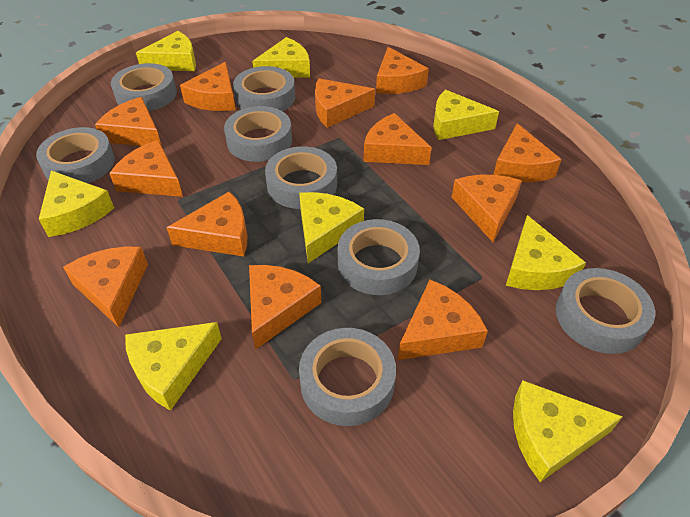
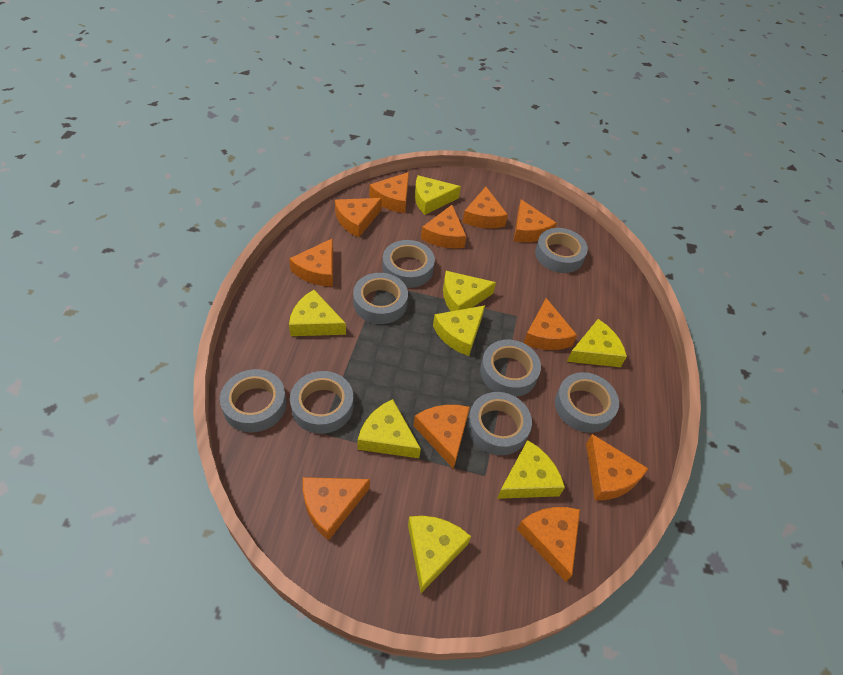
orange cheese: 12 -> 11

